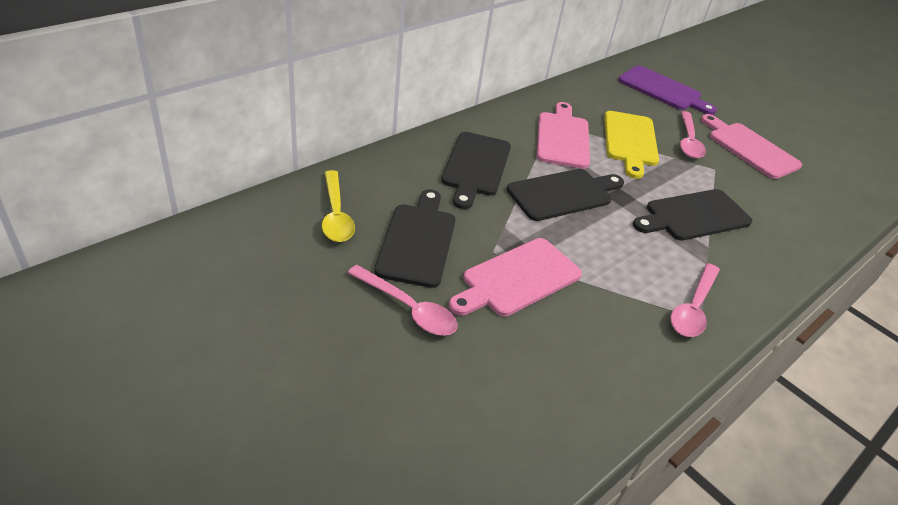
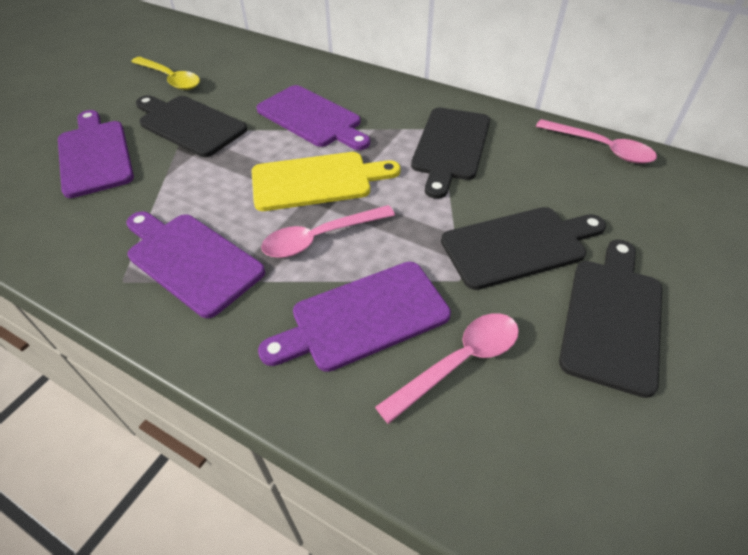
pink cutting board: 3 -> 0
purple cutting board: 1 -> 4

